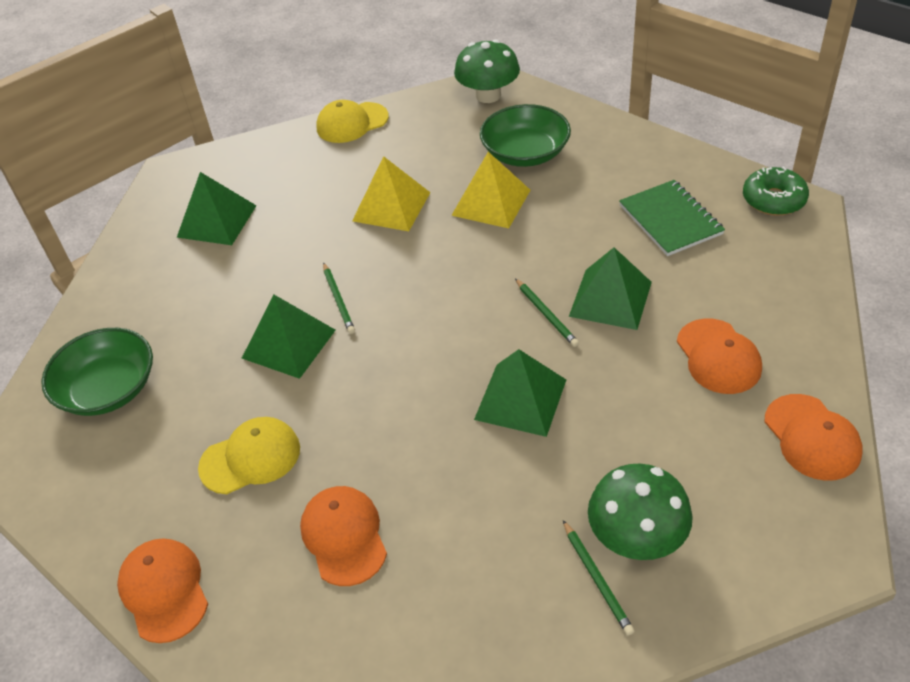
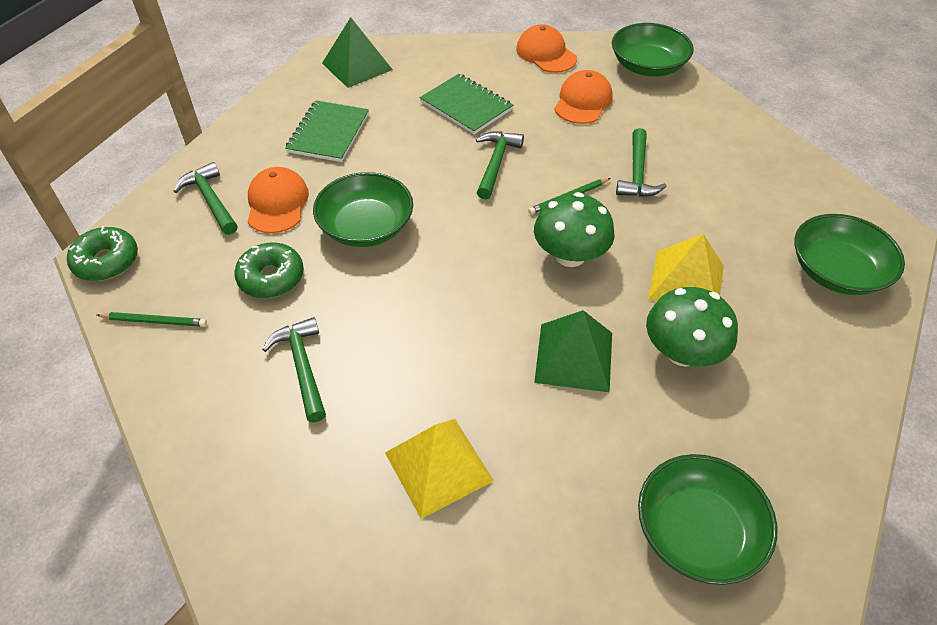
green bowl: 2 -> 4
green donut: 1 -> 2
green hammer: 0 -> 4
green notebook: 1 -> 2
green pencil: 3 -> 2
green pyramid: 4 -> 2
orange cap: 4 -> 3
yellow cap: 2 -> 0

